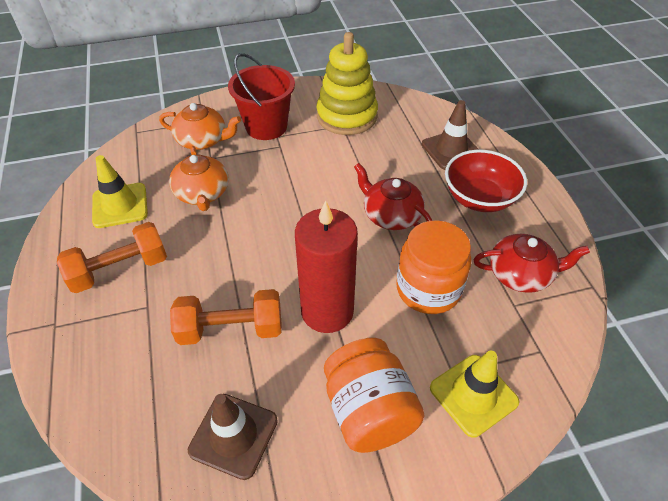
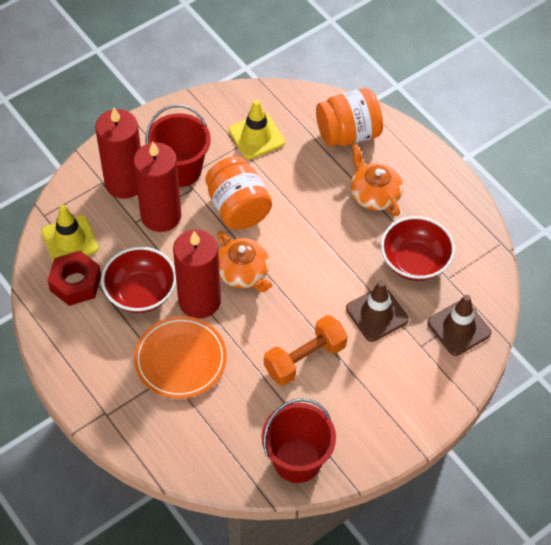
orange dumbbell: 2 -> 1
orange plate: 0 -> 1
red bowl: 1 -> 2
red bucket: 1 -> 2
red candle: 1 -> 3
red nut: 0 -> 1
red teapot: 2 -> 0
yellow stacking toy: 1 -> 0

